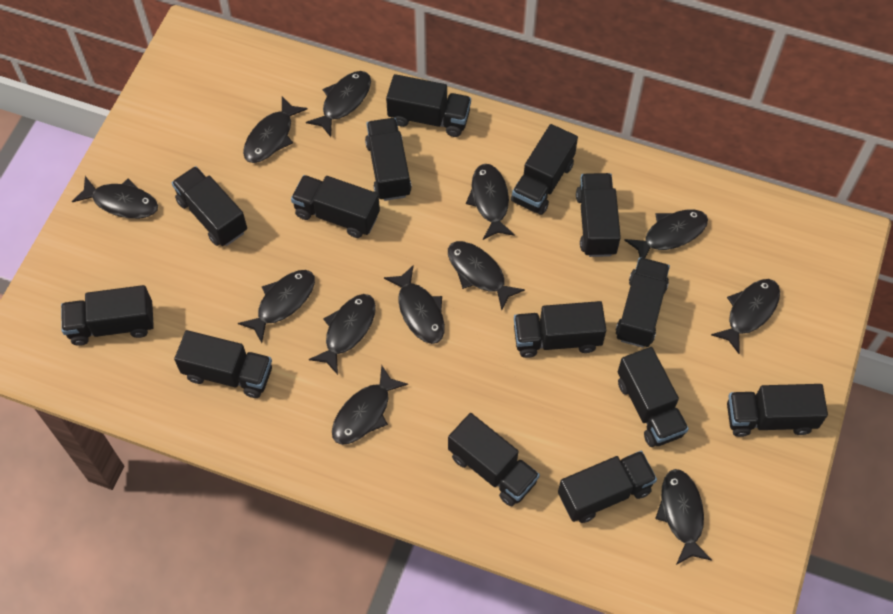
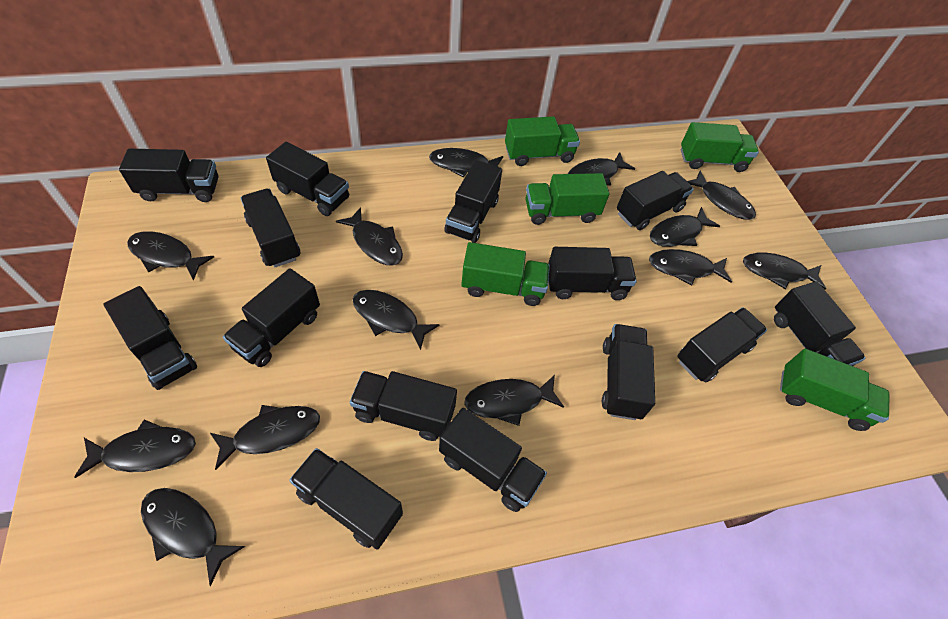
black fish: 12 -> 13
green truck: 0 -> 5

